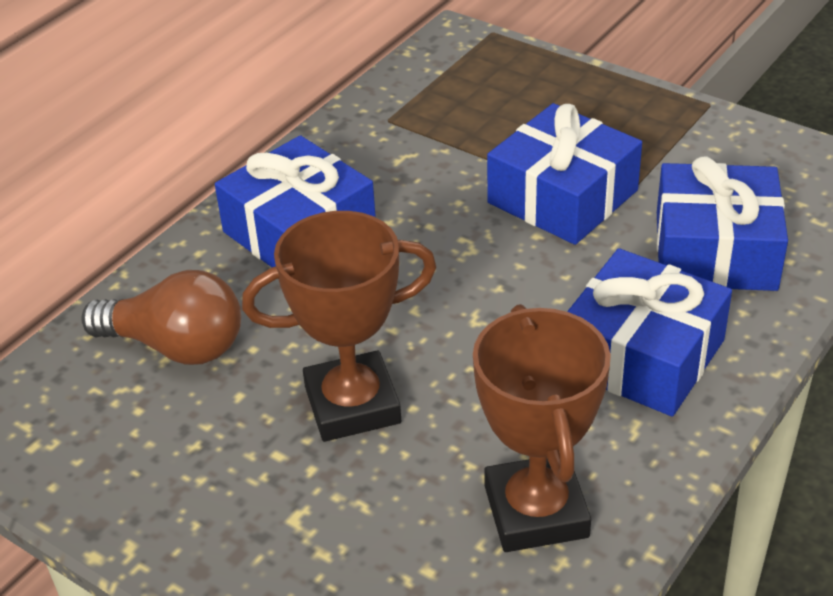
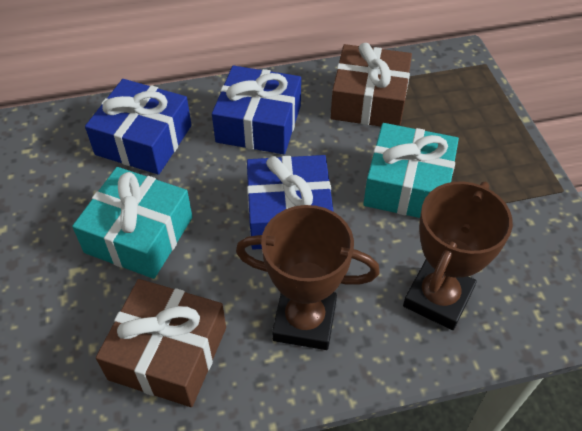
blue gift: 4 -> 3
brown gift: 0 -> 2
brown light bulb: 1 -> 0
turquoise gift: 0 -> 2

